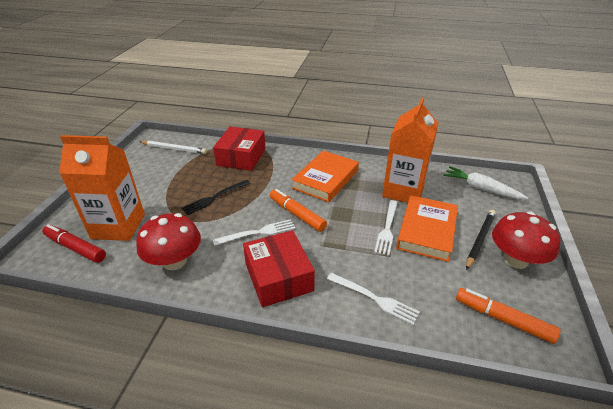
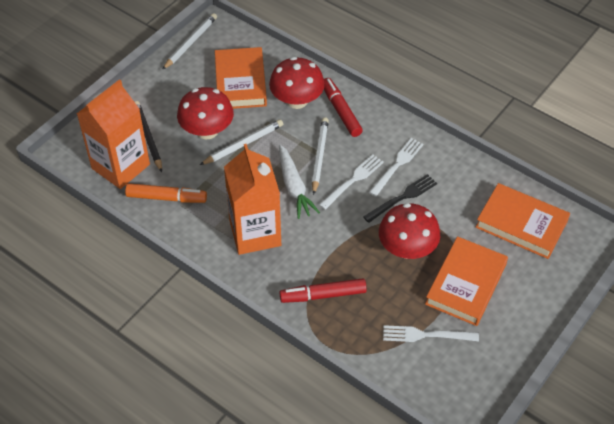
orange book: 2 -> 3
orange marker: 2 -> 1
red box: 2 -> 0
red marker: 1 -> 2
red mushroom: 2 -> 3
white pencil: 1 -> 3

